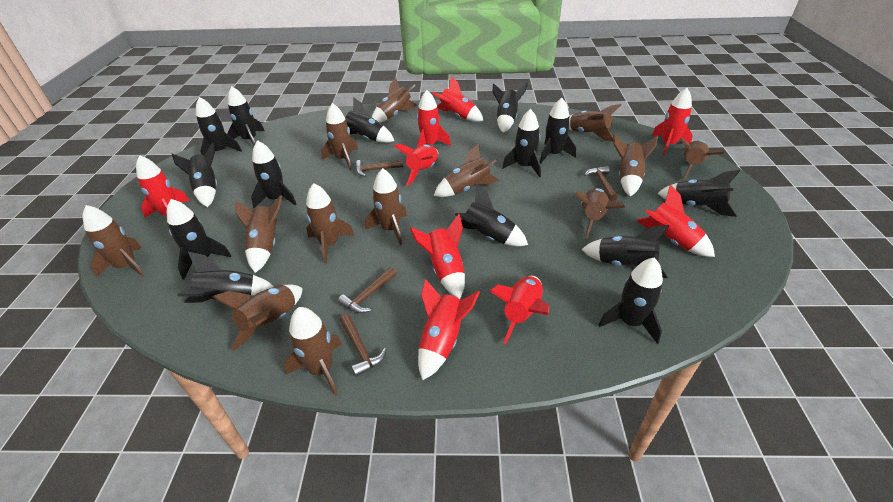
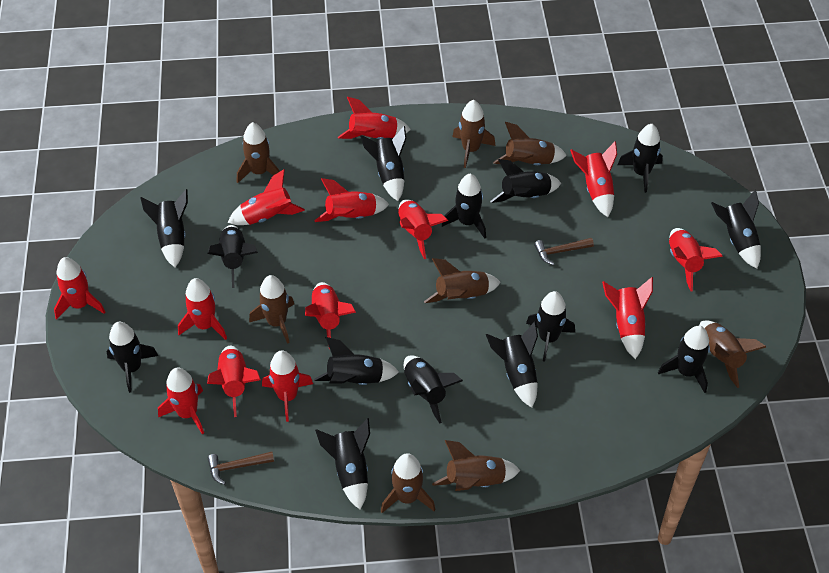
brown hammer: 4 -> 2
brown rocket: 13 -> 8
red rocket: 9 -> 13

